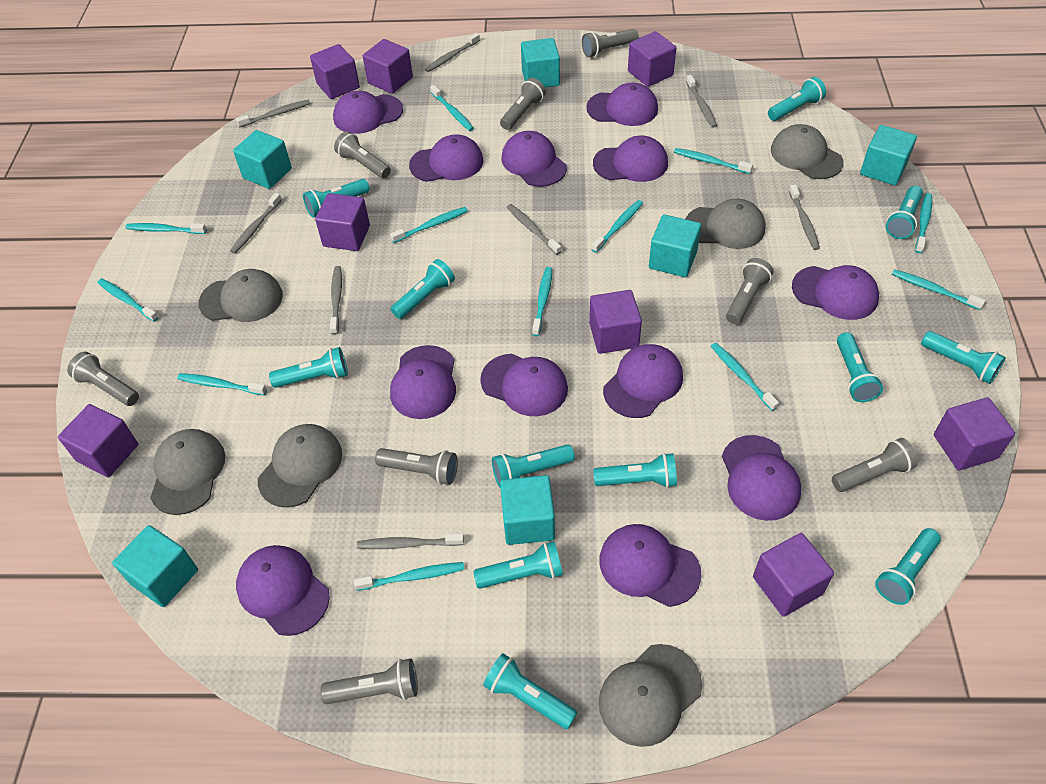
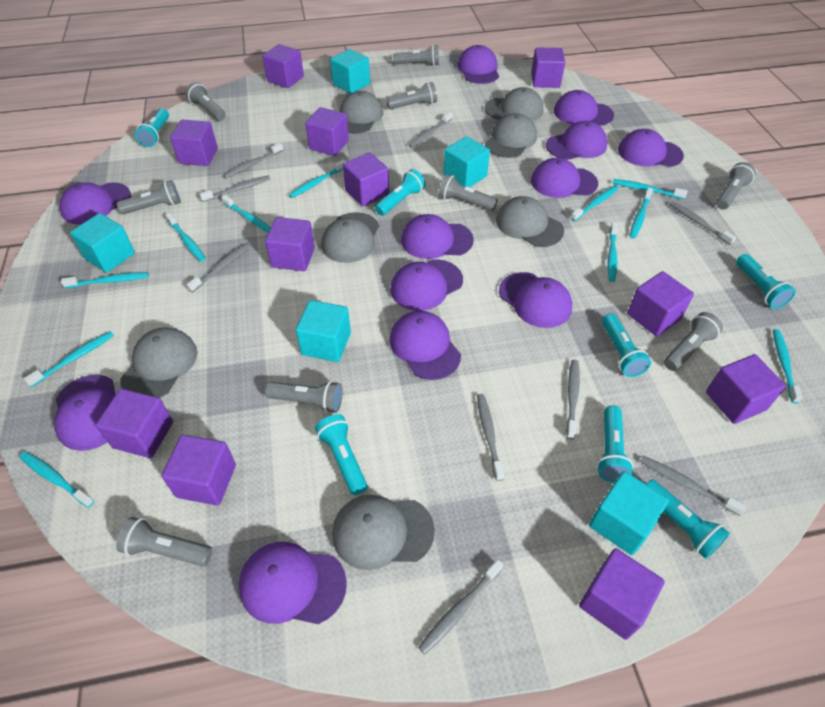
grey cap: 6 -> 7
grey flashlight: 8 -> 9
grey toothbrush: 8 -> 9
purple cube: 8 -> 11
turquoise cube: 6 -> 5
turquoise flashlight: 12 -> 7
turquoise toothbrush: 12 -> 11

